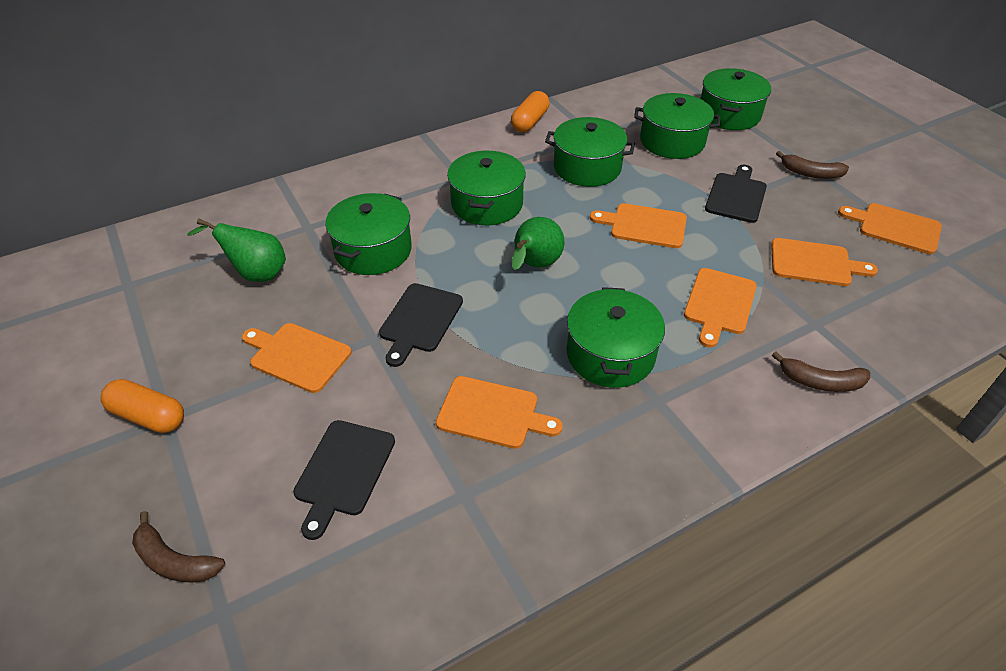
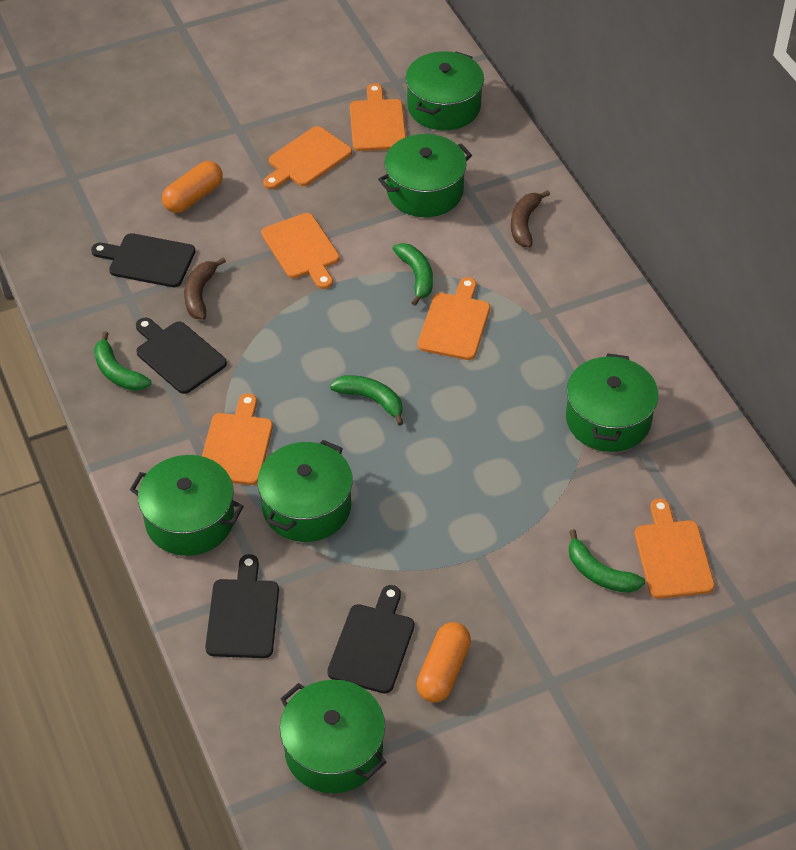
black cutting board: 3 -> 4
brown banana: 3 -> 2
green banana: 0 -> 4
green pear: 2 -> 0

